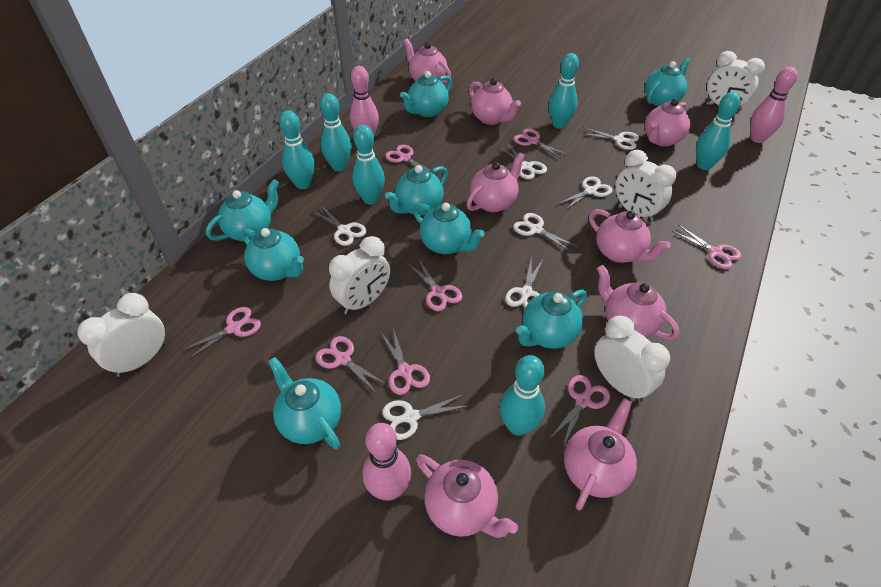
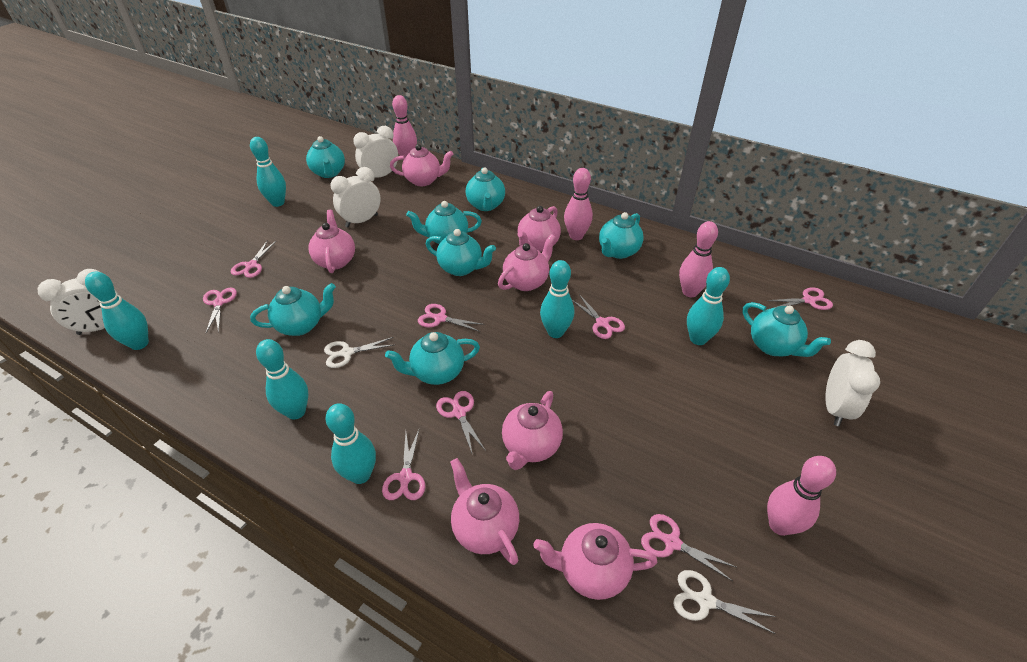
pink bowling pin: 3 -> 4
pink teapot: 8 -> 7
white clock: 5 -> 4
white scissors: 7 -> 2

